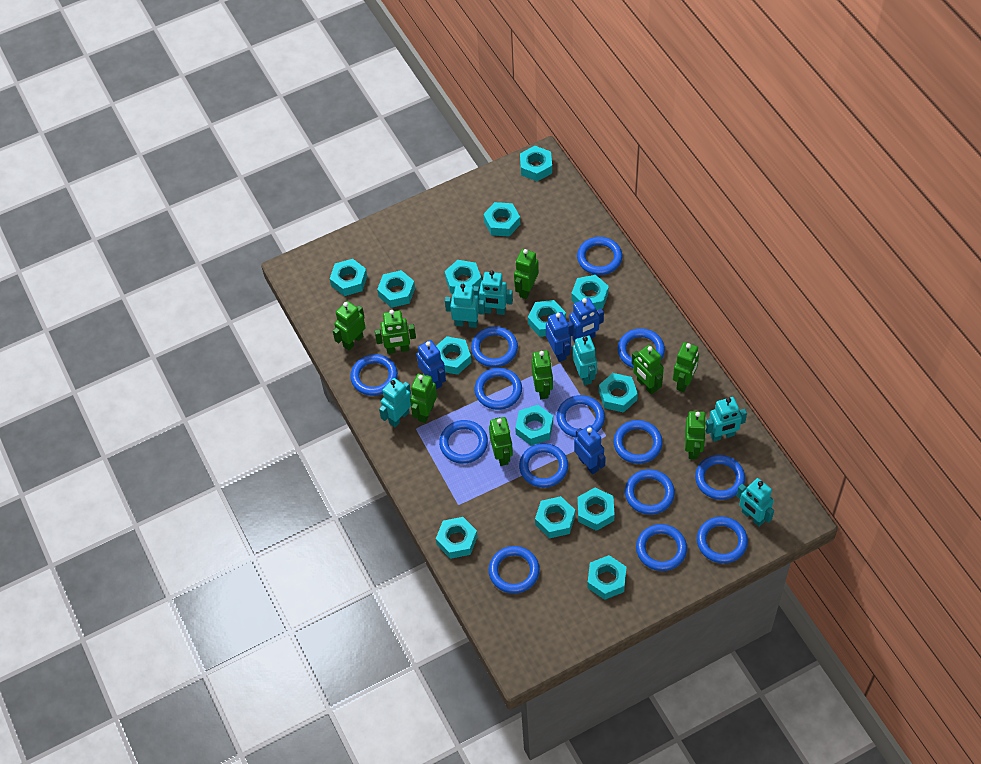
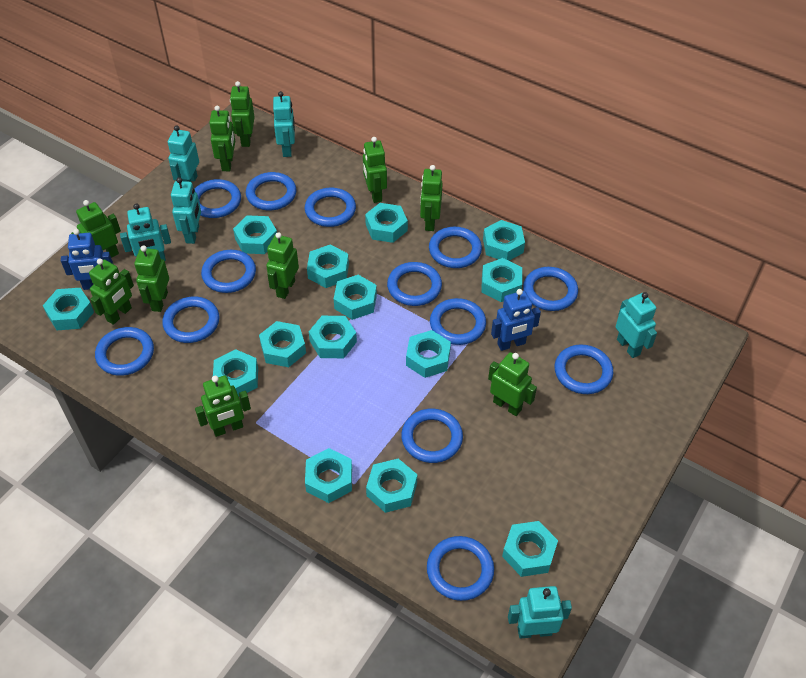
blue ring: 14 -> 13
blue robot: 4 -> 2
green robot: 9 -> 10

